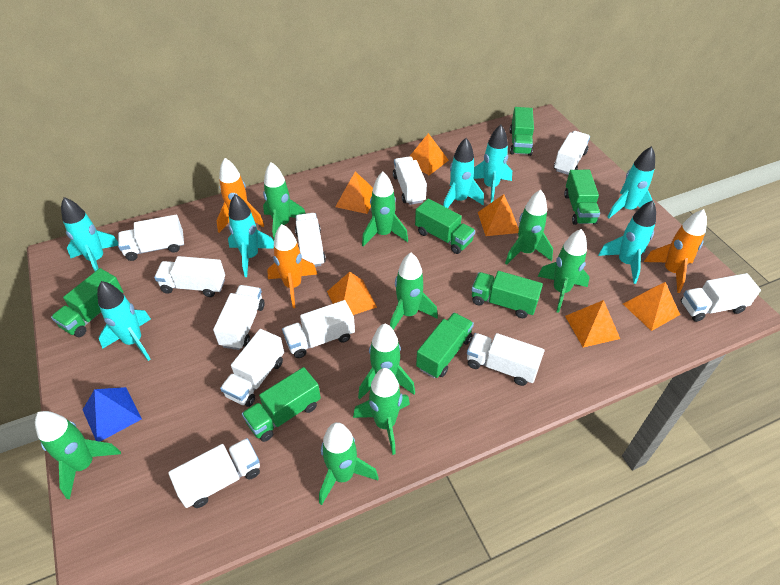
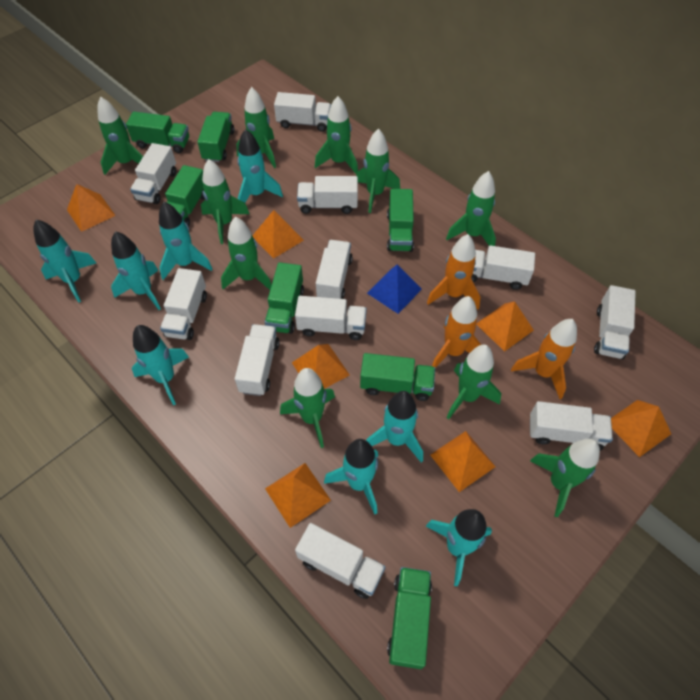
green rocket: 9 -> 10
orange pyramid: 6 -> 7
turquoise rocket: 7 -> 8

